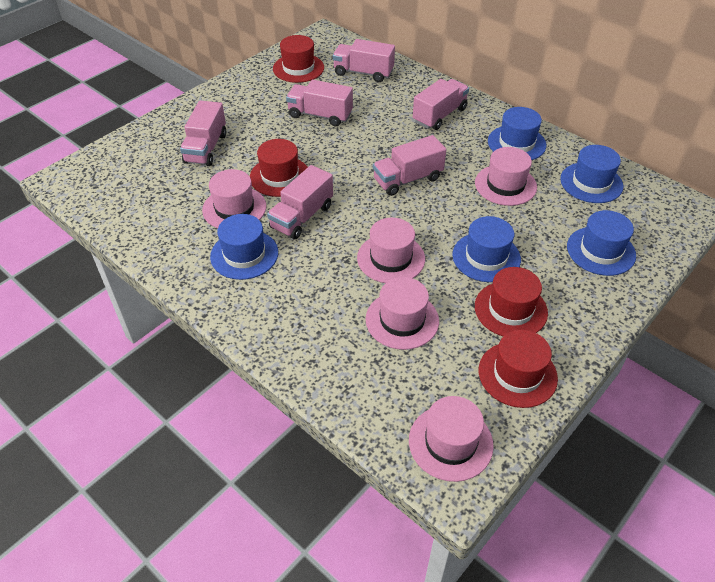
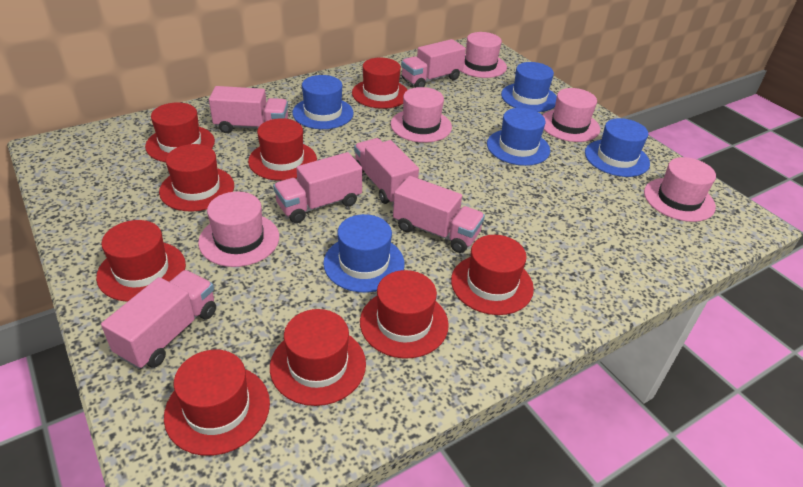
red hat: 4 -> 9

